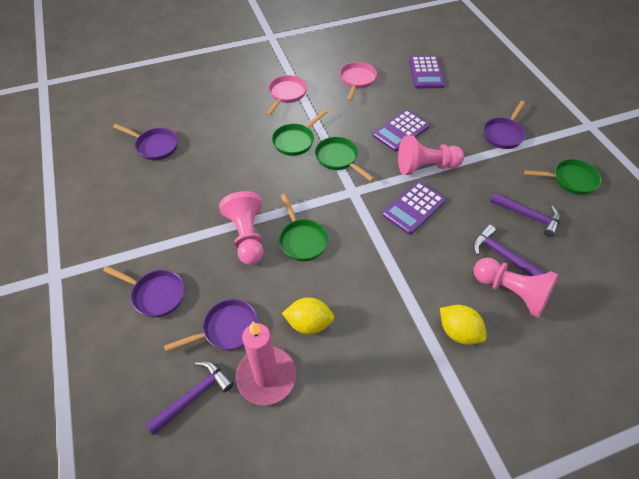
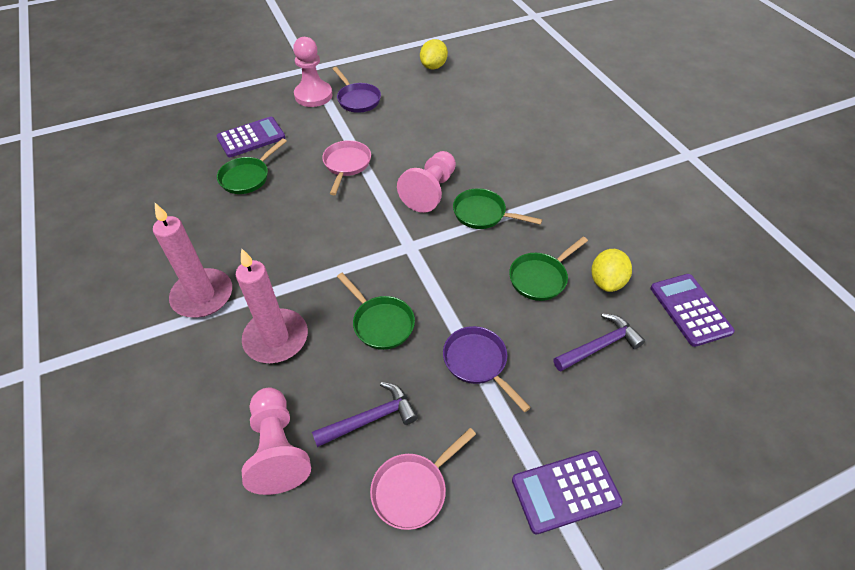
pink candle: 1 -> 2
purple hammer: 3 -> 2
purple pan: 4 -> 2

